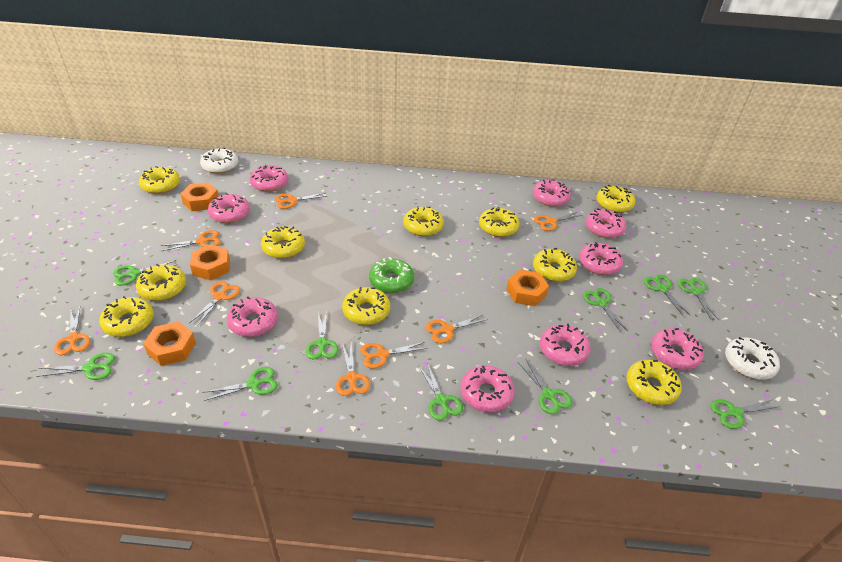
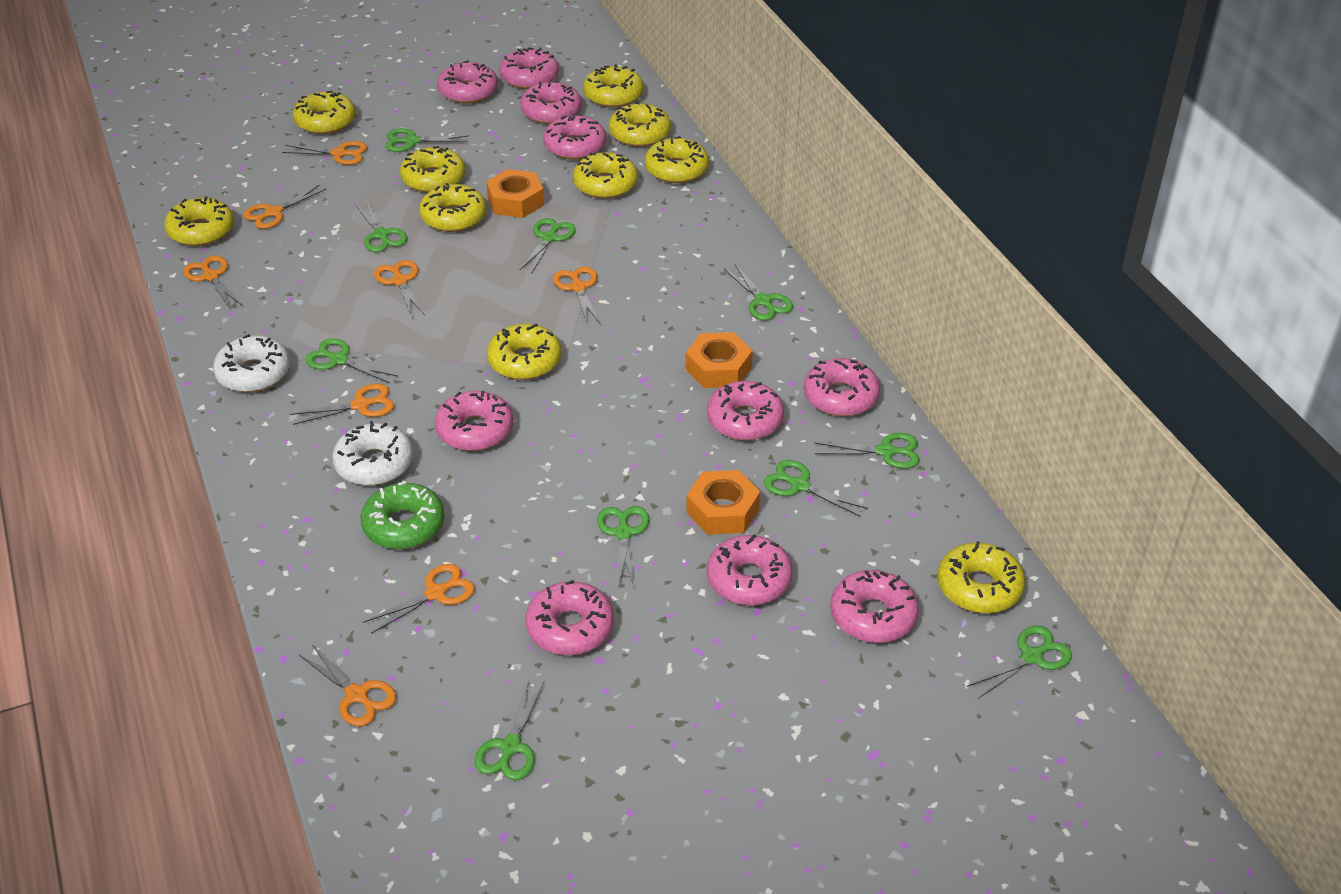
orange nut: 4 -> 3
pink donut: 9 -> 10

